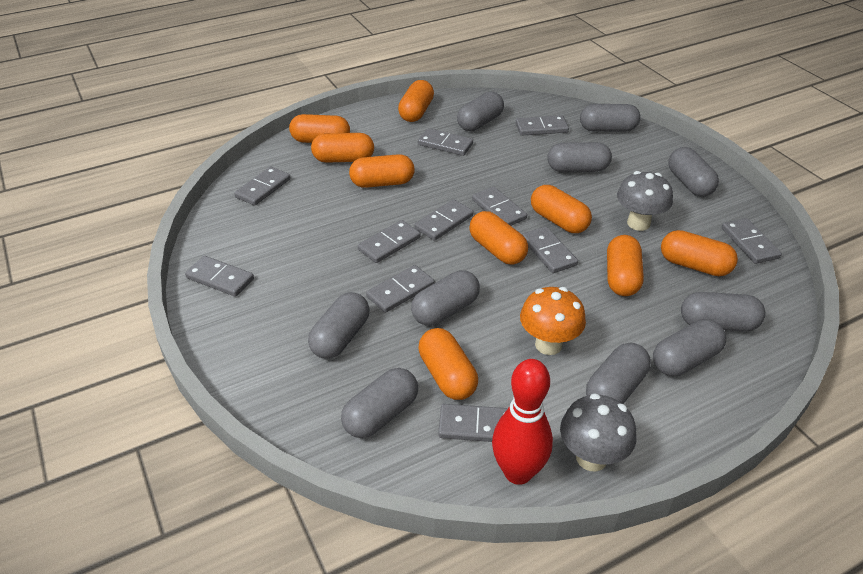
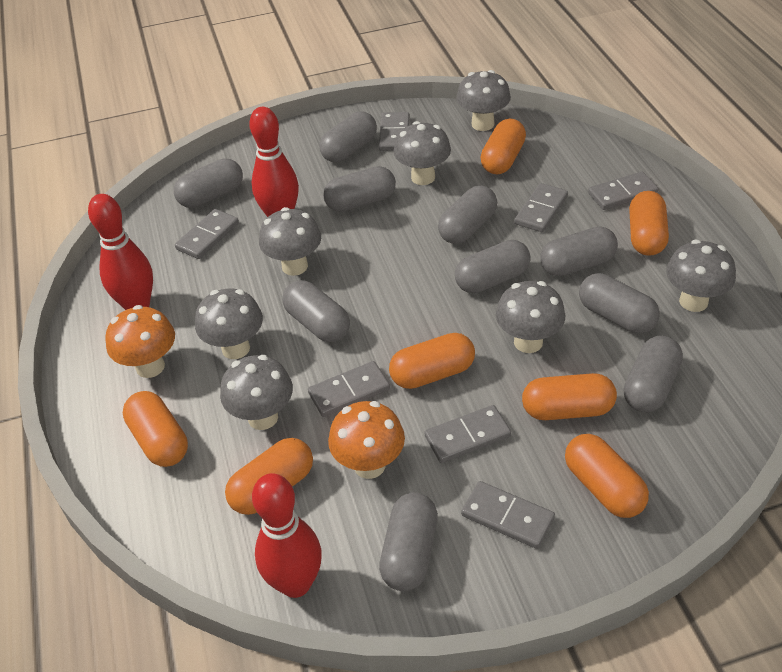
grey domino: 11 -> 7
grey mushroom: 2 -> 7
orange capsule: 9 -> 7
orange mushroom: 1 -> 2
red bowling pin: 1 -> 3

